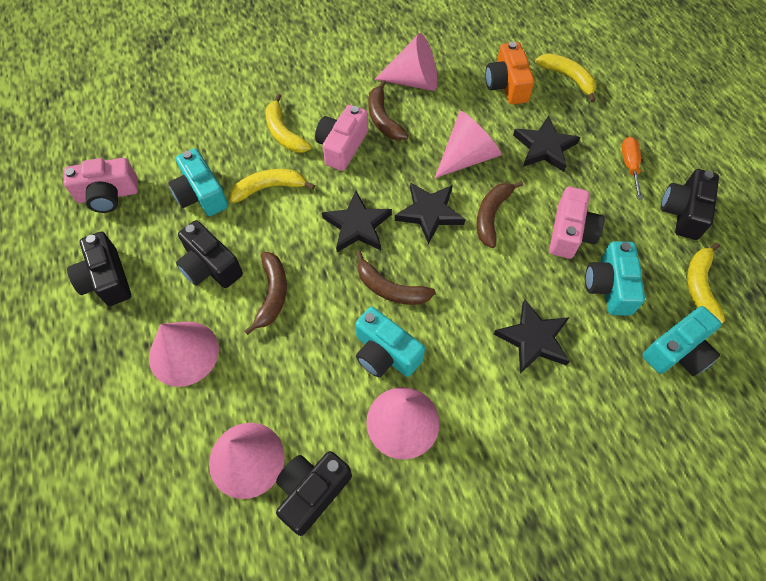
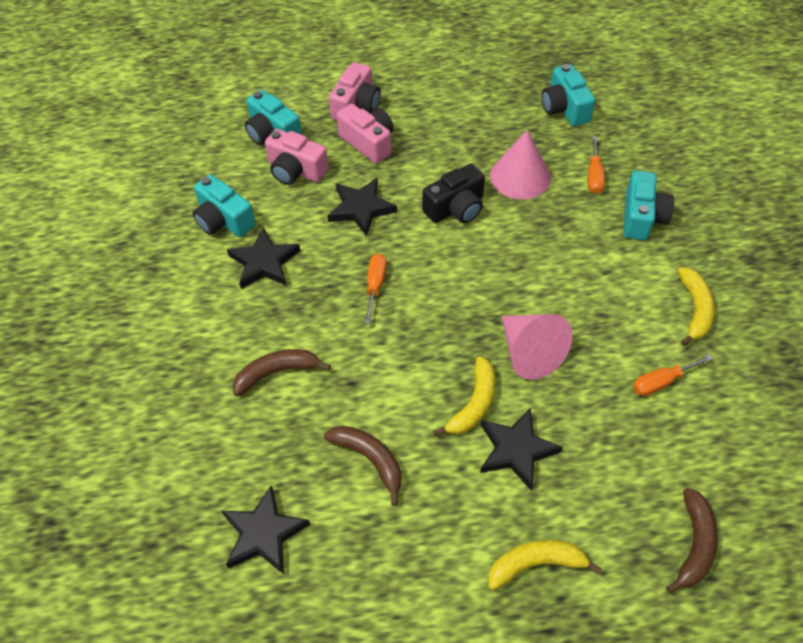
black camera: 4 -> 1
brown banana: 4 -> 3
orange camera: 1 -> 0
orange screwdriver: 1 -> 3
pink cone: 5 -> 2
yellow banana: 4 -> 3

